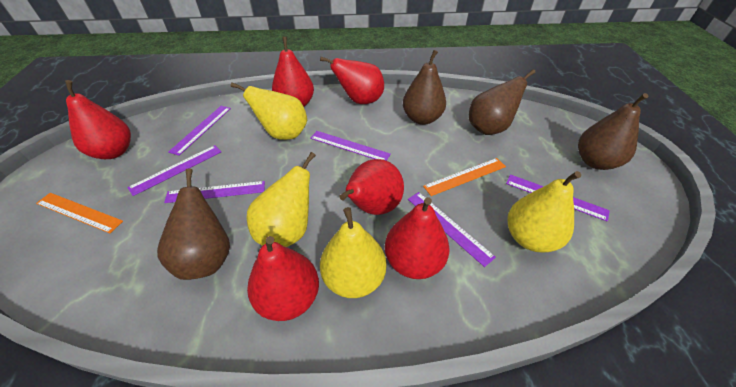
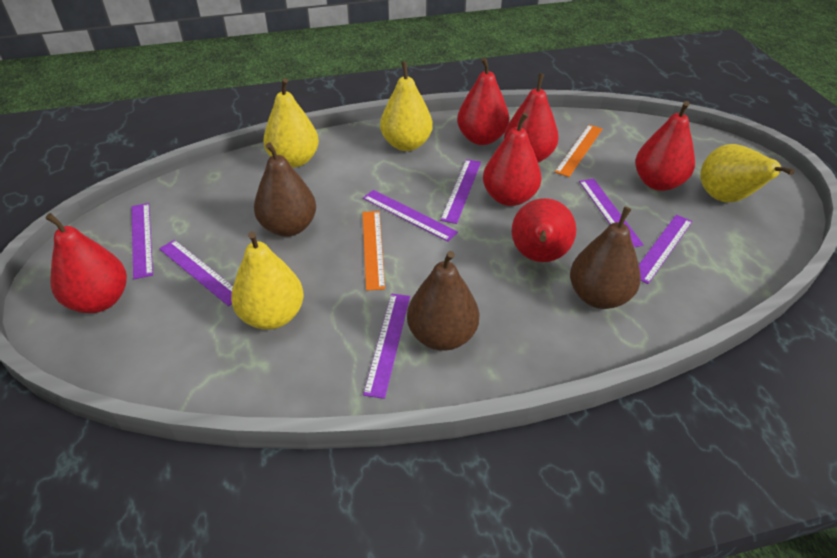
brown pear: 4 -> 3
purple ruler: 6 -> 7

